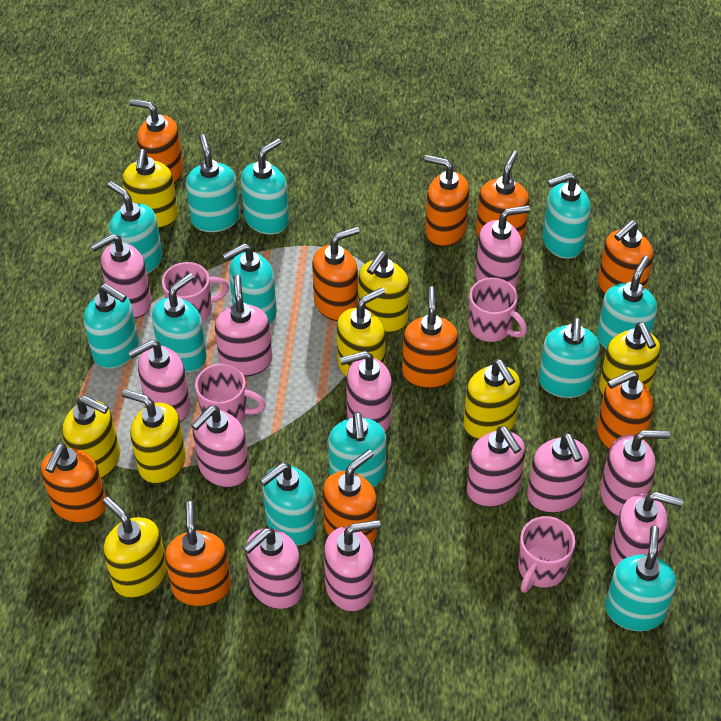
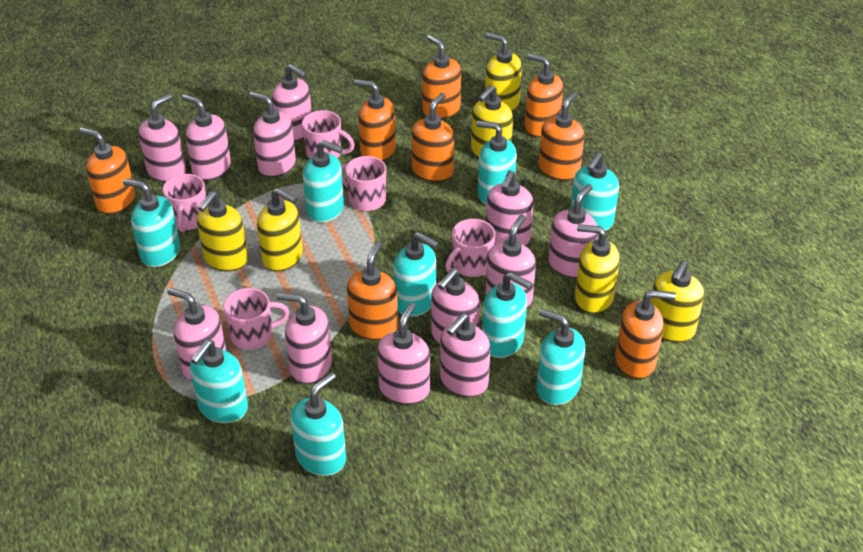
orange soap dispenser: 10 -> 8
pink mug: 4 -> 5
turquoise soap dispenser: 12 -> 9
yellow soap dispenser: 8 -> 6

